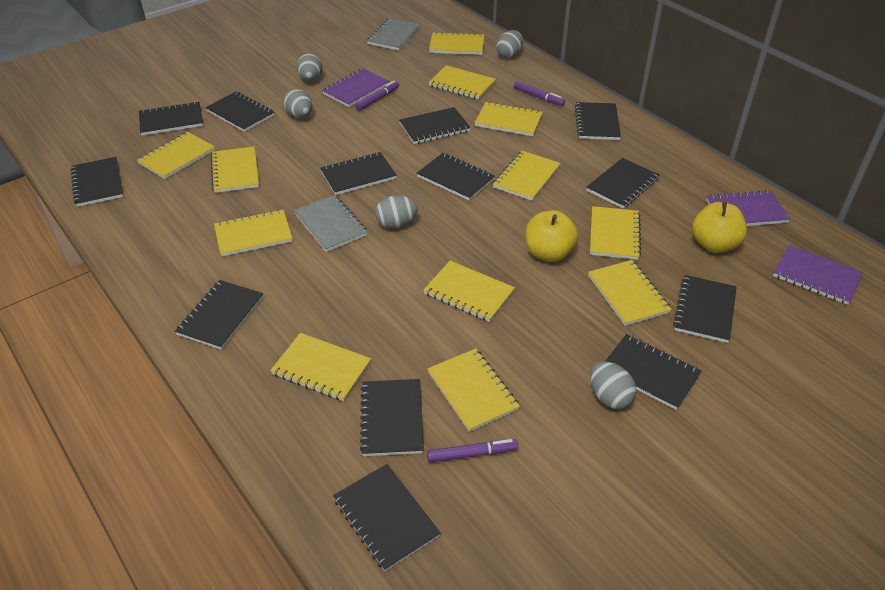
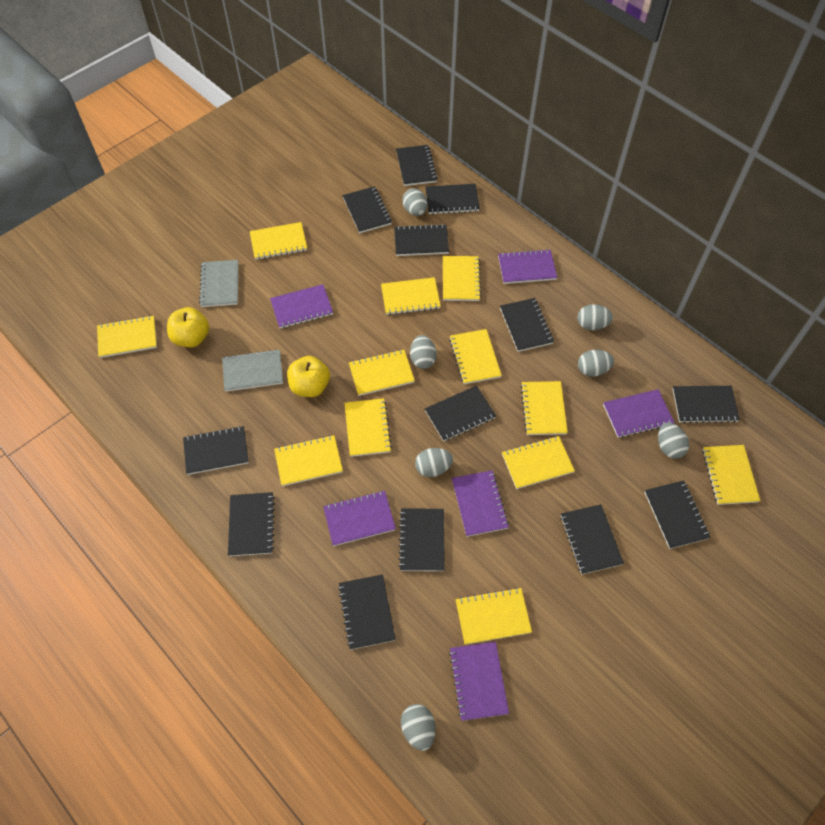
grey egg: 5 -> 7
purple marker: 3 -> 0
purple notebook: 3 -> 6

